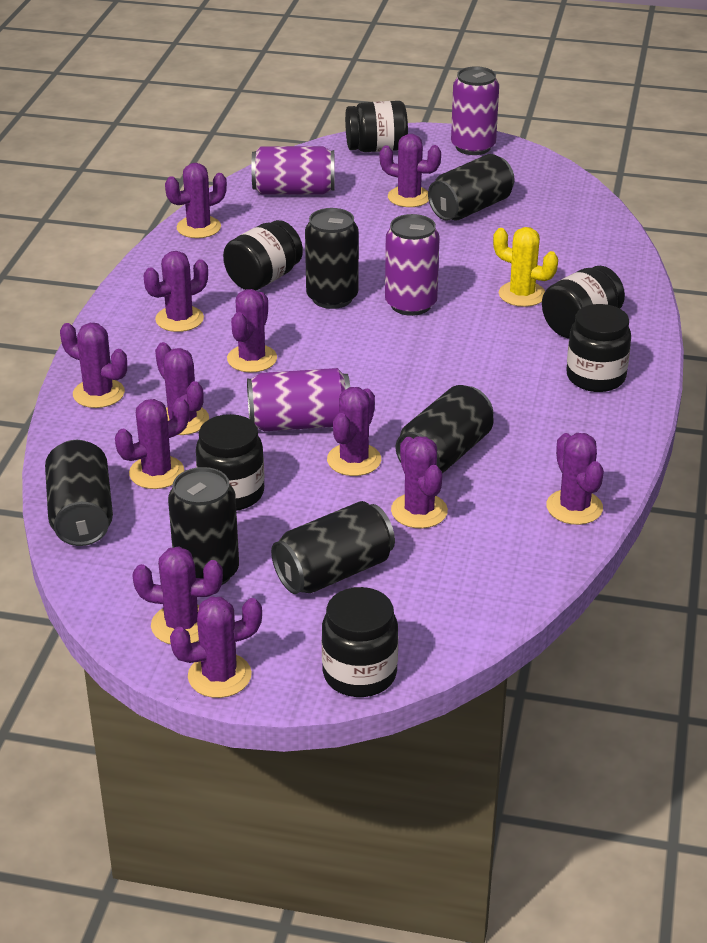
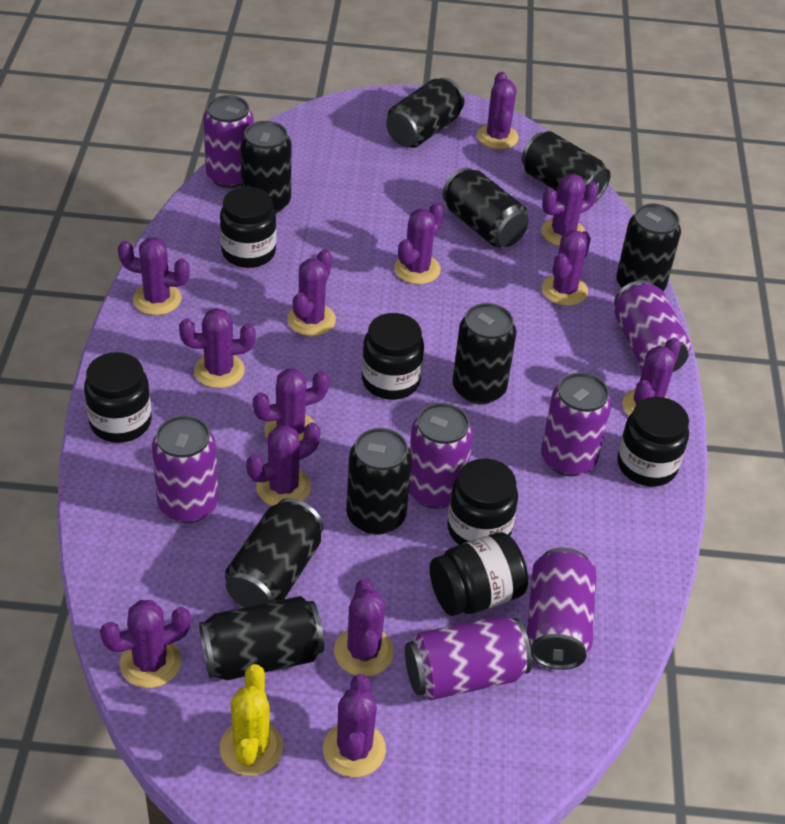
black can: 6 -> 9
purple cactus: 12 -> 13
purple can: 4 -> 7

